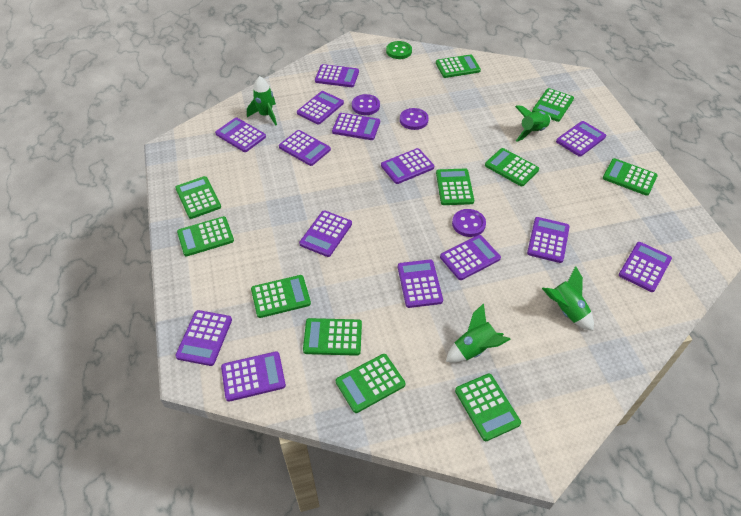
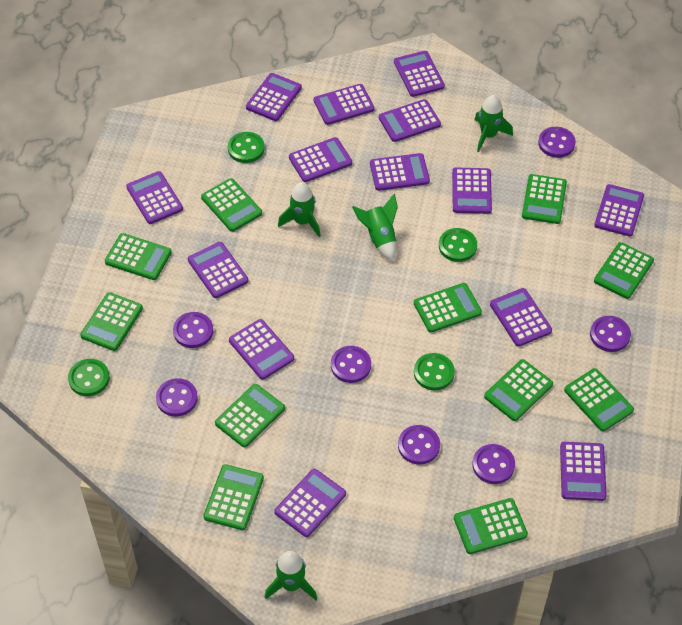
green button: 1 -> 4
purple button: 3 -> 7

